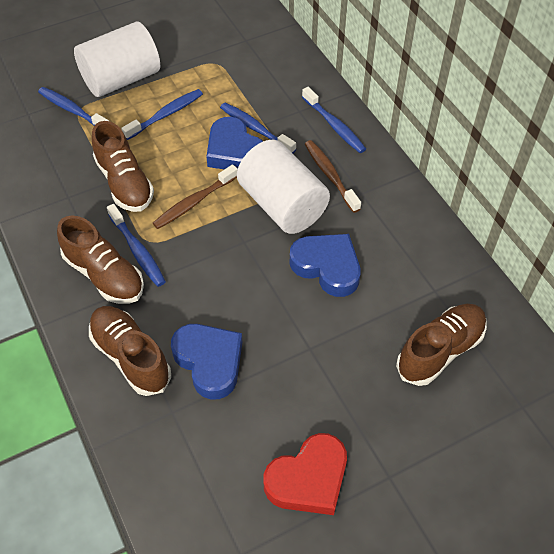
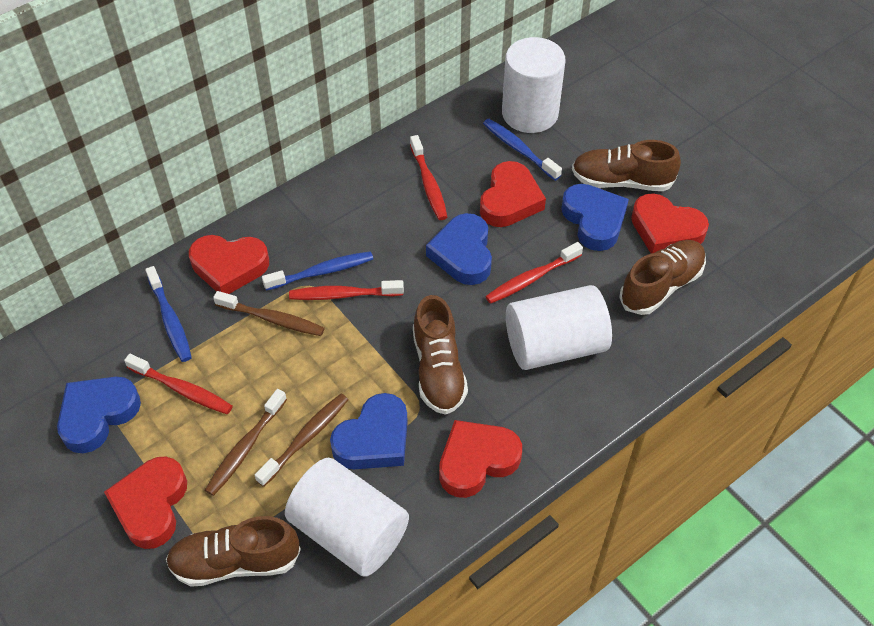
blue heart: 3 -> 4
blue toothbrush: 5 -> 3
brown toothbrush: 2 -> 3
red heart: 1 -> 5
red toothbrush: 0 -> 4
white cylinder: 2 -> 3

